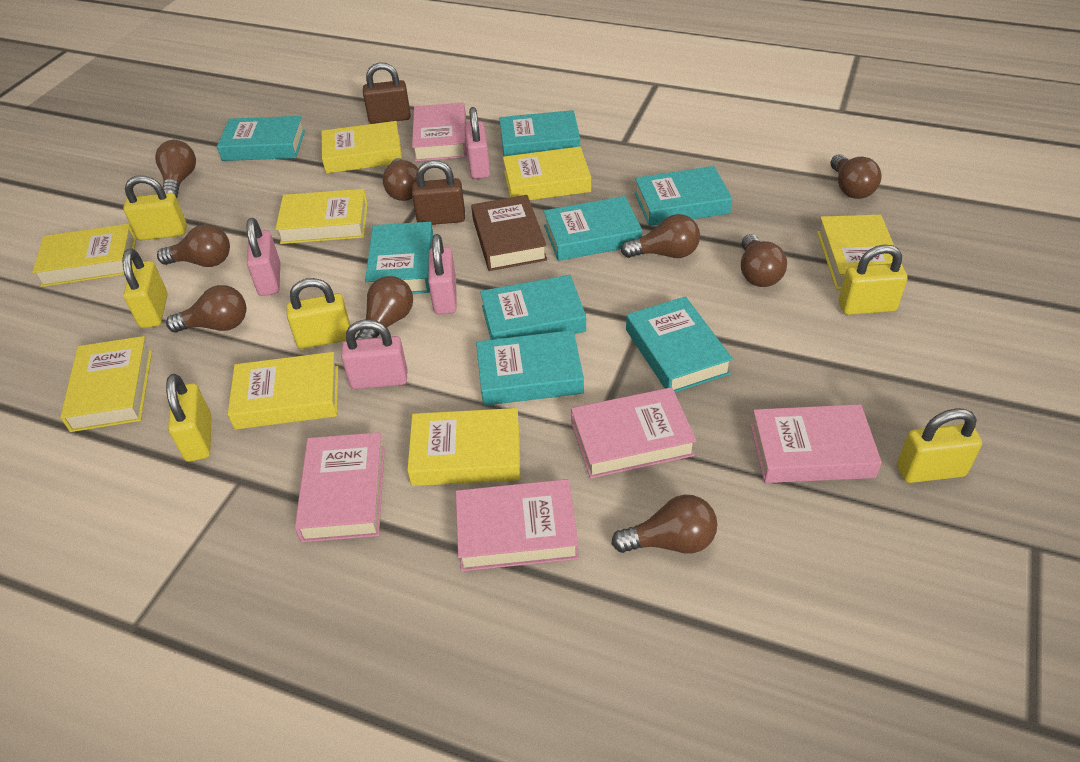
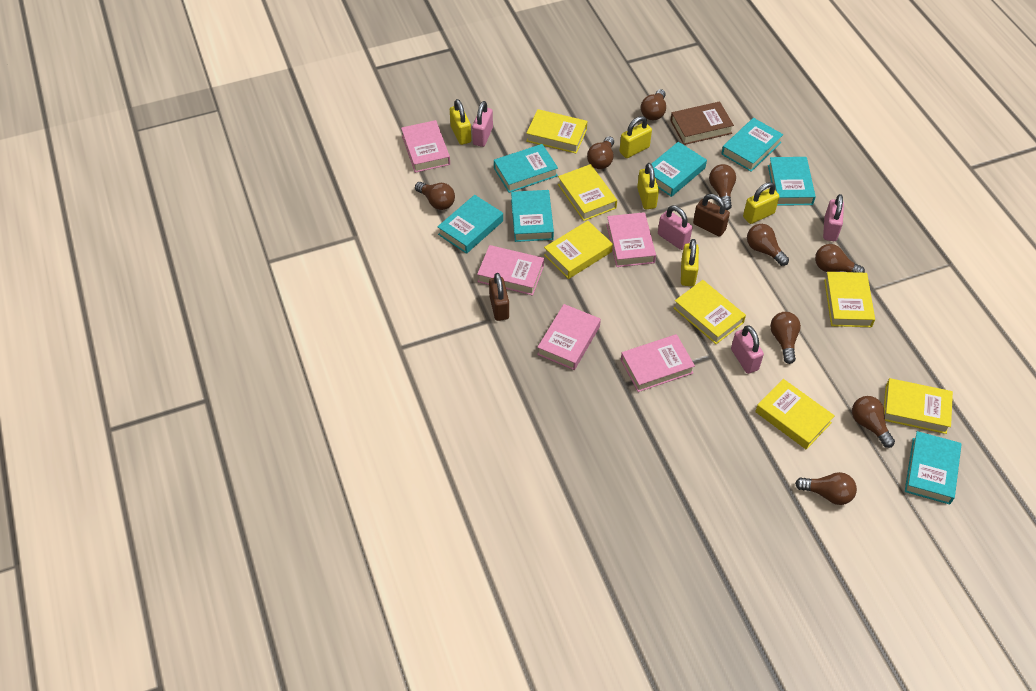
turquoise book: 8 -> 7
yellow book: 8 -> 7
yellow padlock: 6 -> 5

